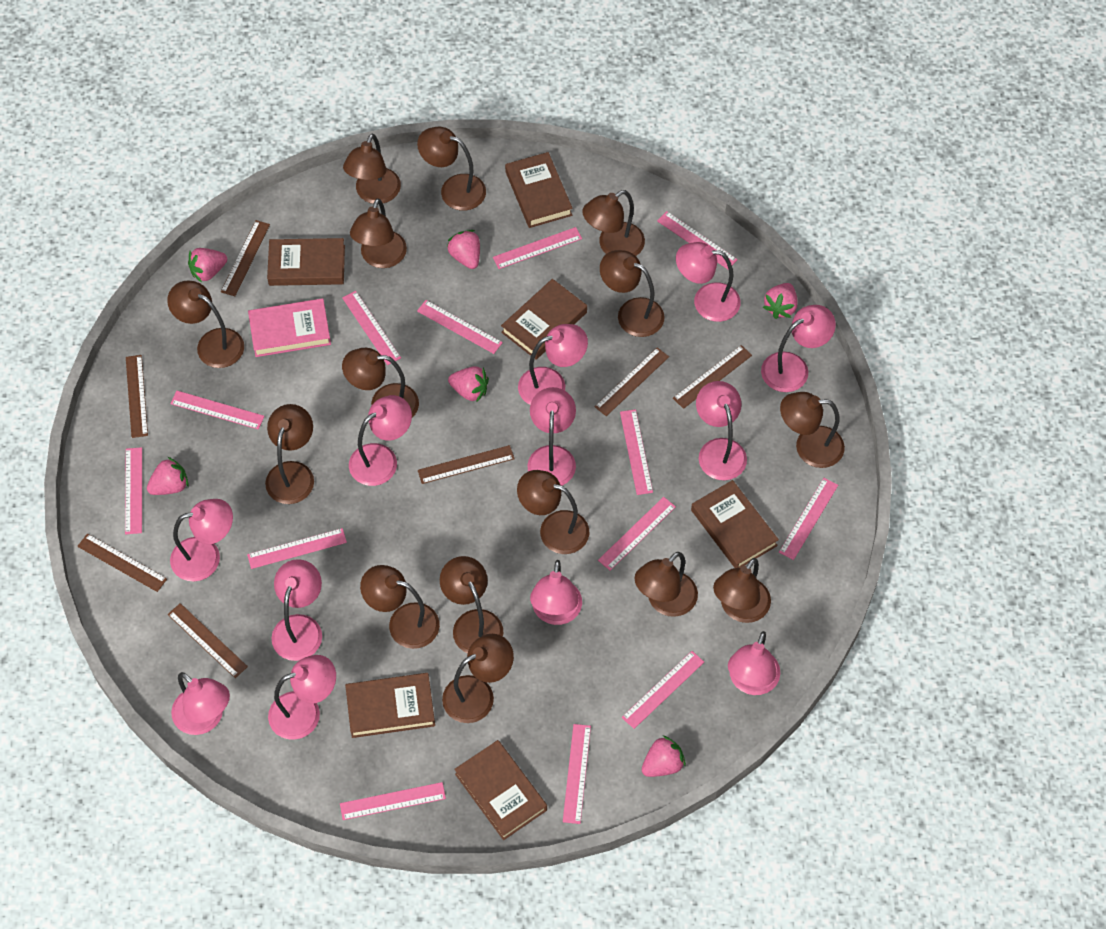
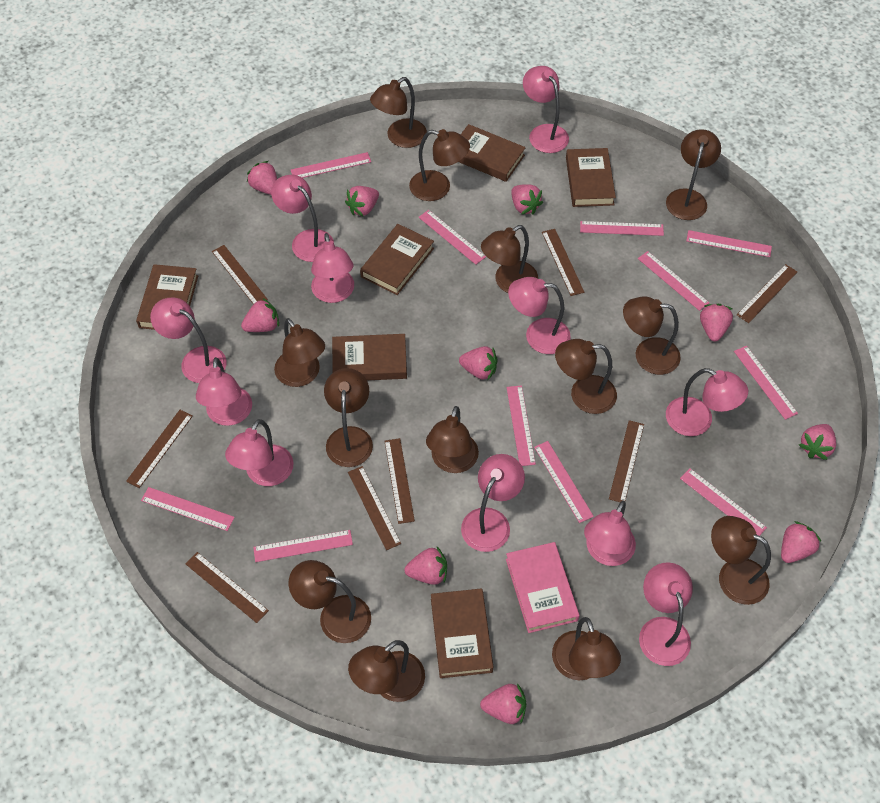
brown lamp: 15 -> 13
brown ruler: 7 -> 8
pink lamp: 12 -> 11
pink ruler: 13 -> 11
pink strawberry: 6 -> 10

